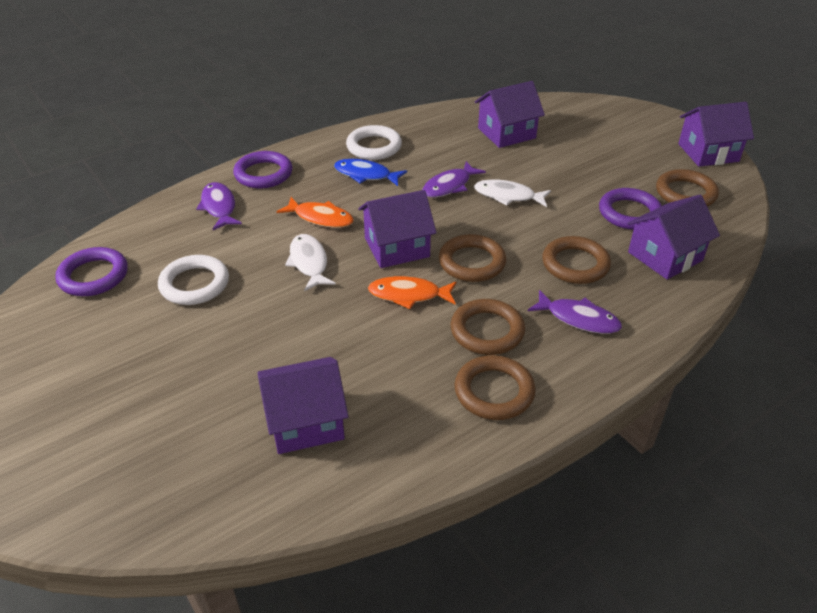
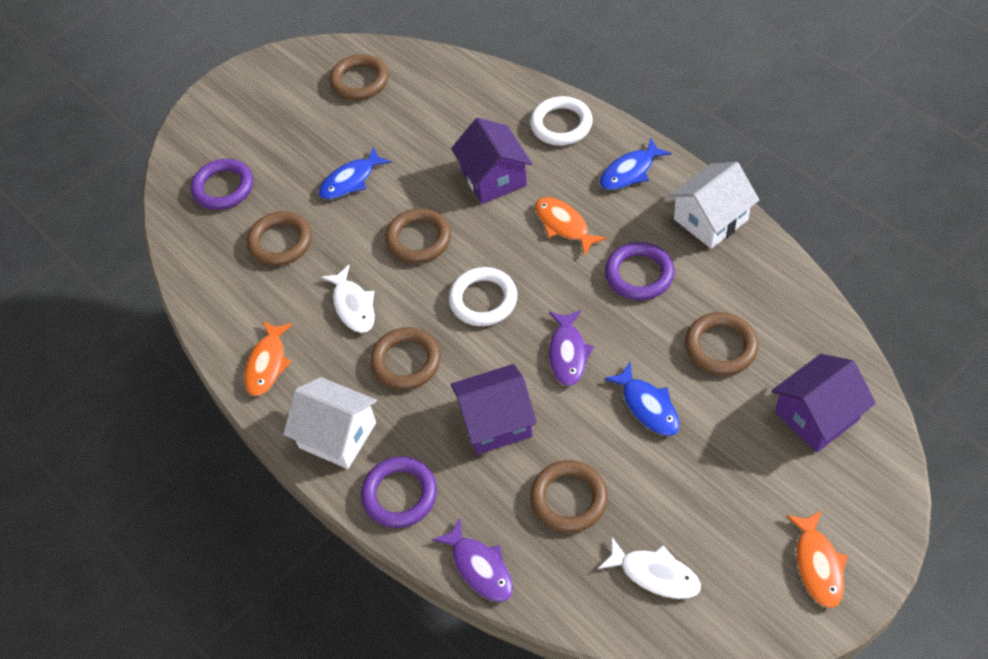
blue fish: 1 -> 3
brown ring: 5 -> 6
orange fish: 2 -> 3
purple fish: 3 -> 2
purple house: 5 -> 3
white house: 0 -> 2

